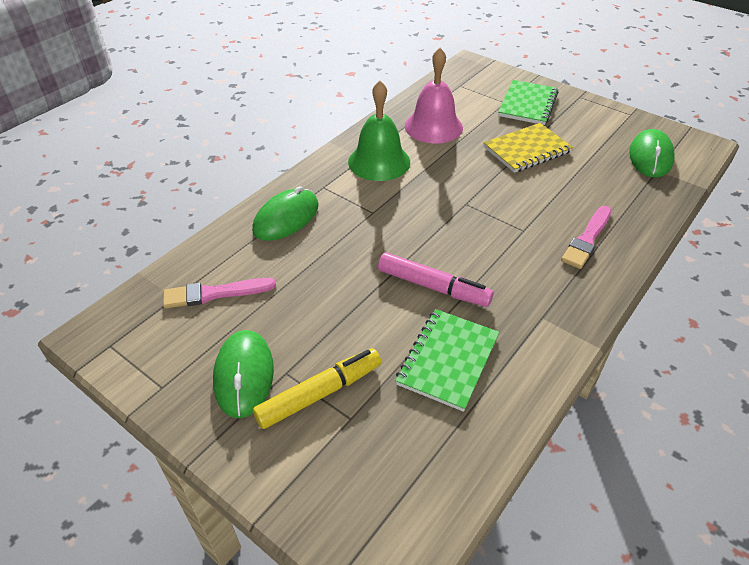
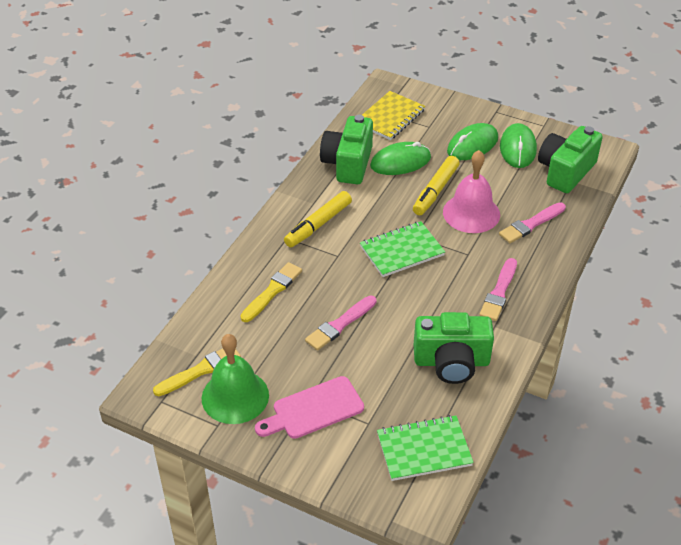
green camera: 0 -> 3
pink brush: 2 -> 3
pink cutting board: 0 -> 1
pink marker: 1 -> 0
yellow brush: 0 -> 2
yellow marker: 1 -> 2

